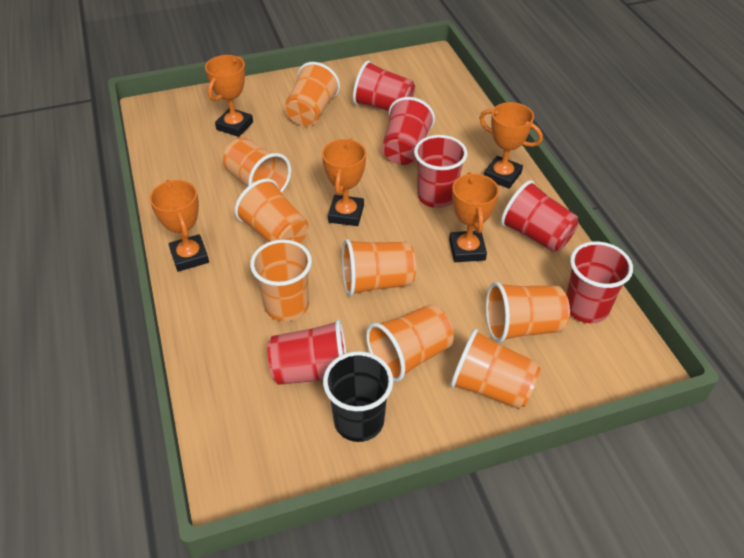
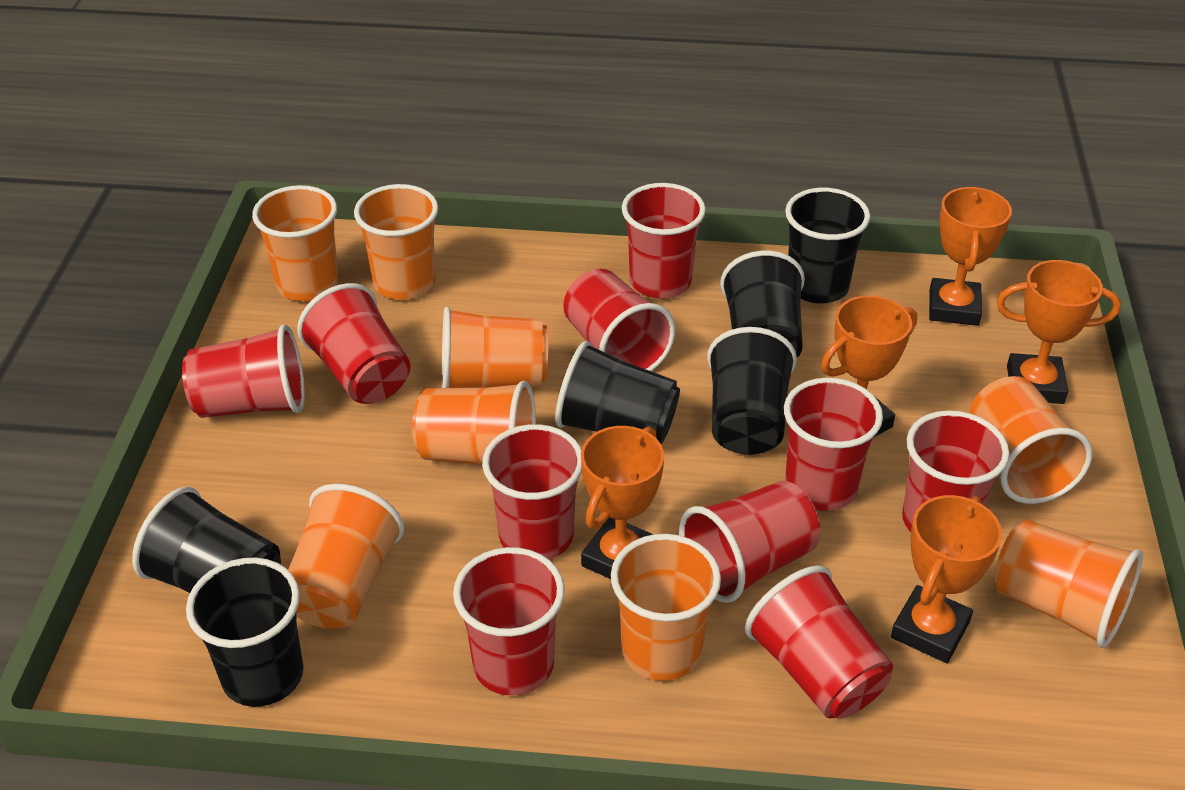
black cup: 1 -> 6
red cup: 6 -> 10

